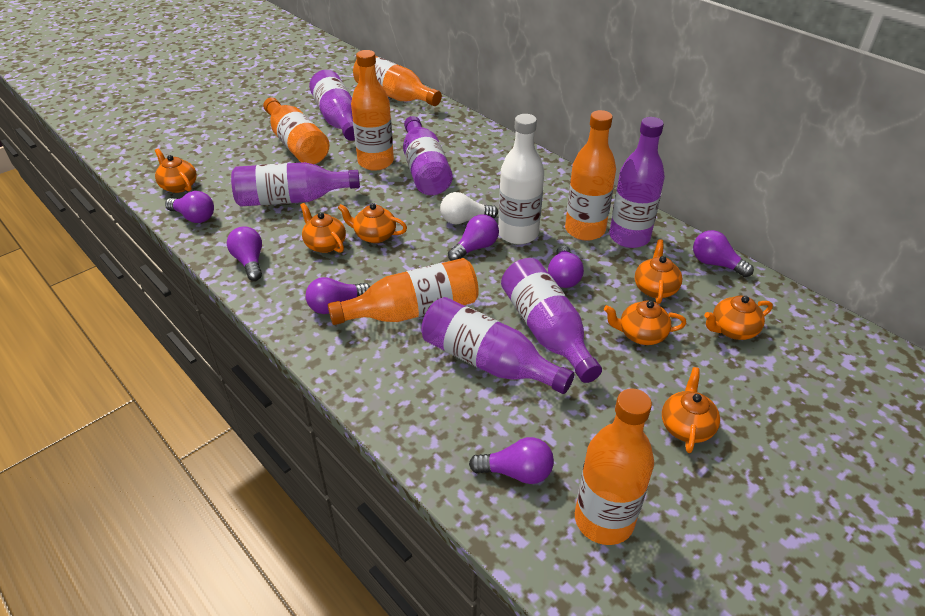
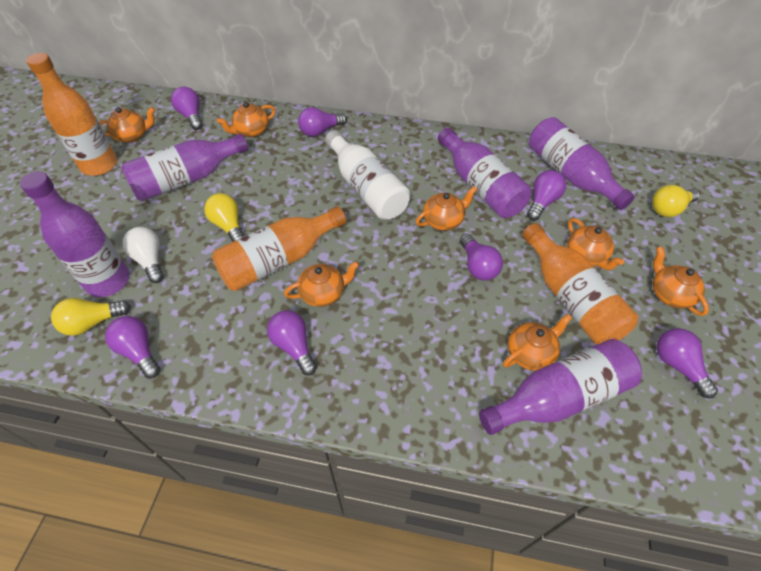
orange bottle: 6 -> 3
purple bottle: 6 -> 5
yellow light bulb: 0 -> 3

